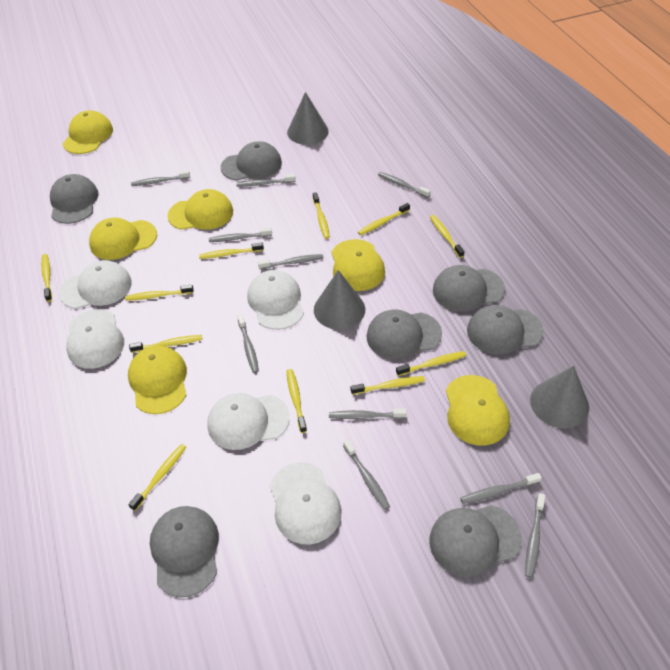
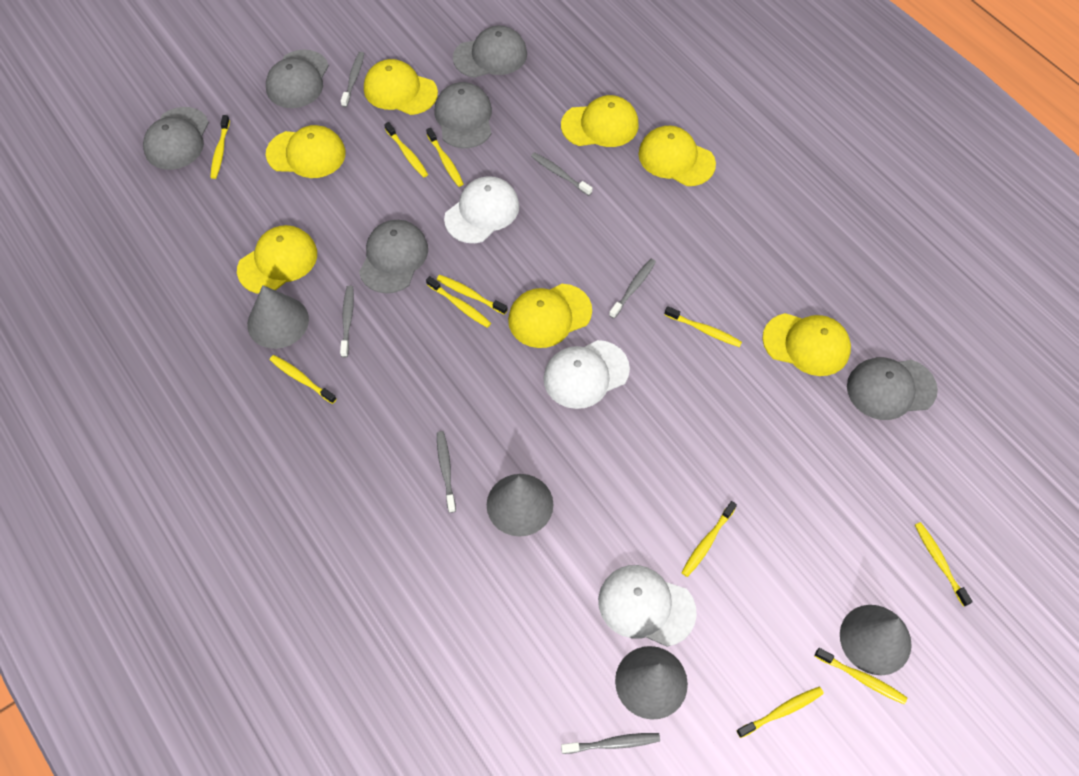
grey cap: 7 -> 6
grey cone: 3 -> 4
grey toothbrush: 10 -> 6
white cap: 5 -> 3
yellow cap: 6 -> 7

